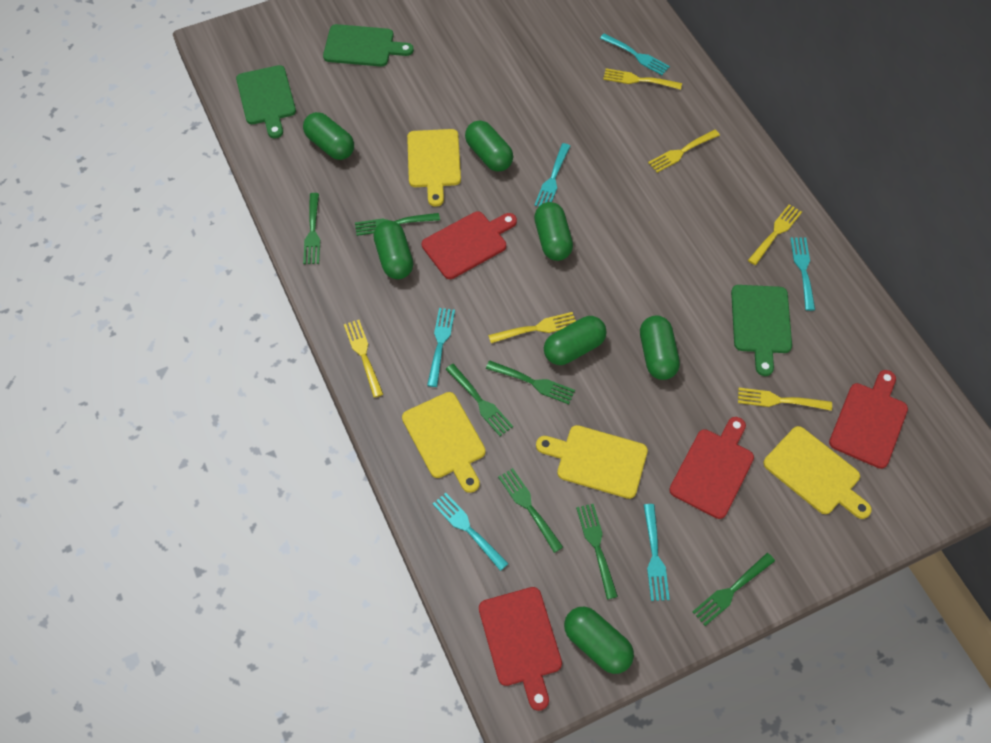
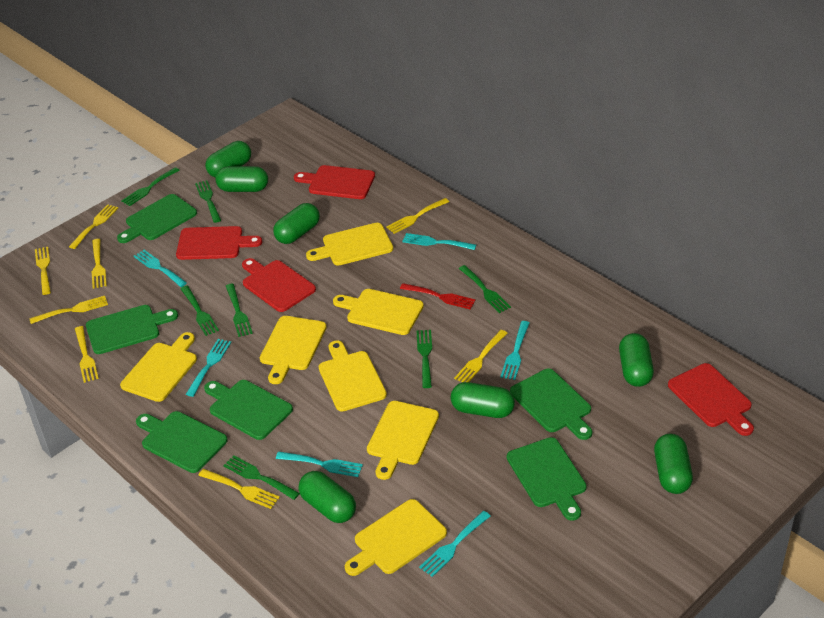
green cutting board: 3 -> 6
red fork: 0 -> 1
yellow cutting board: 4 -> 7
yellow fork: 6 -> 8

